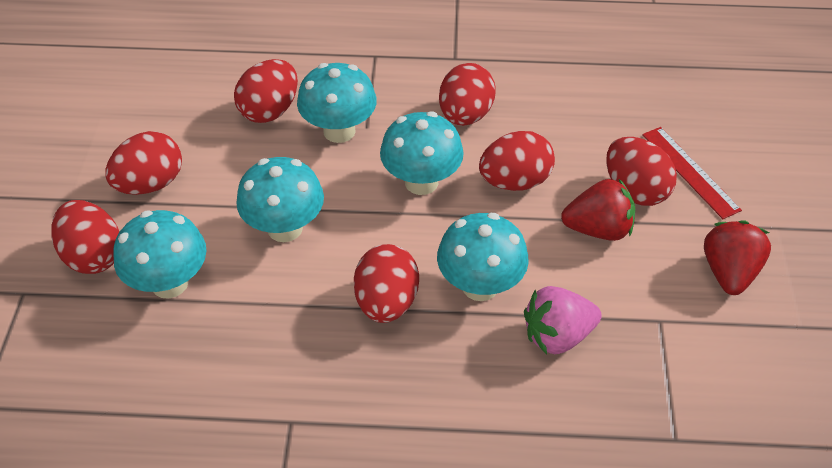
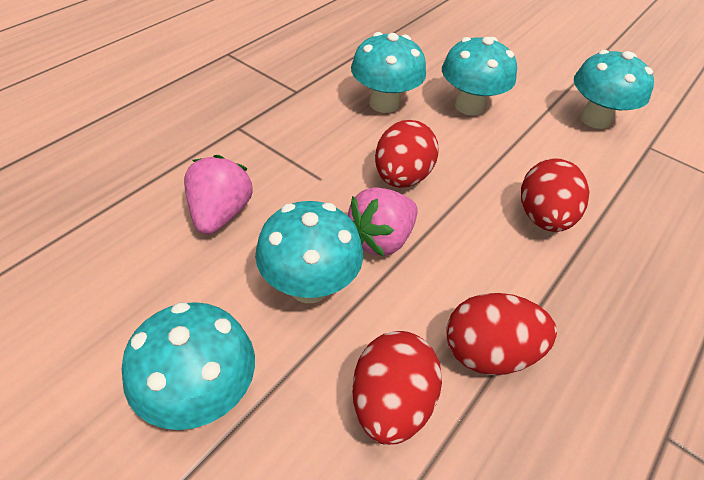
pink strawberry: 1 -> 2
red egg: 7 -> 4
red ruler: 1 -> 0
red strawberry: 2 -> 0

